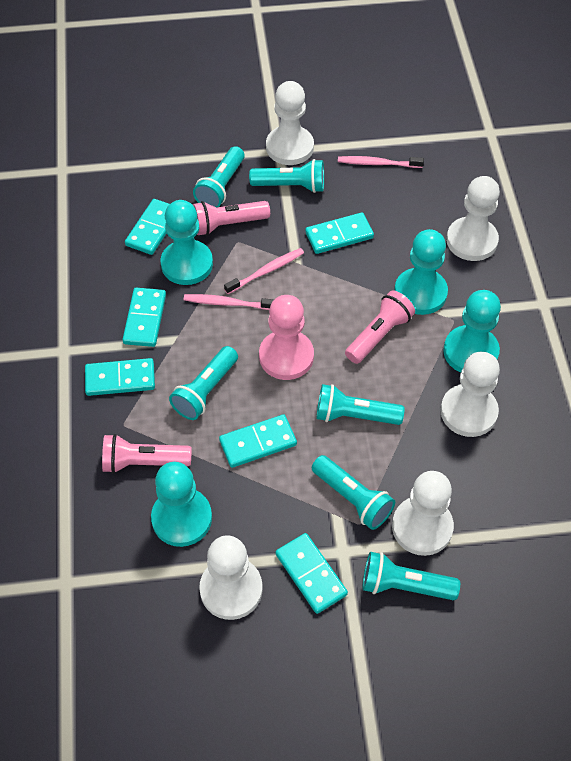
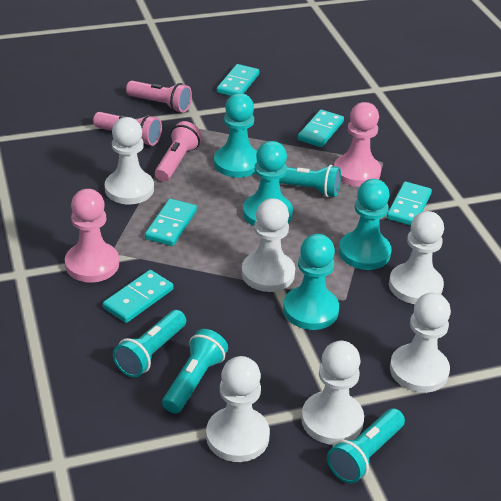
pink pawn: 1 -> 2
pink toothbrush: 3 -> 0
turquoise domino: 6 -> 5
turquoise flashlight: 6 -> 4
white pawn: 5 -> 6

